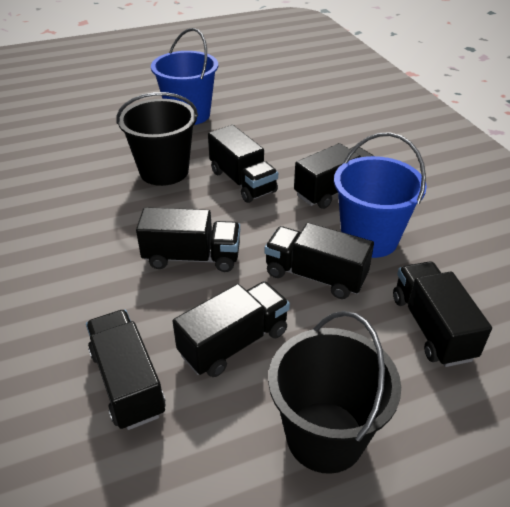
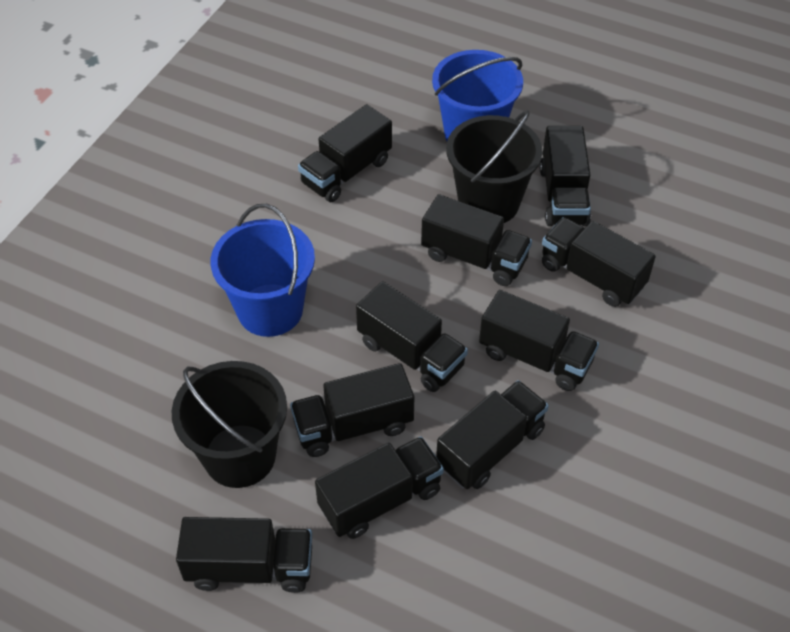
black truck: 7 -> 10

